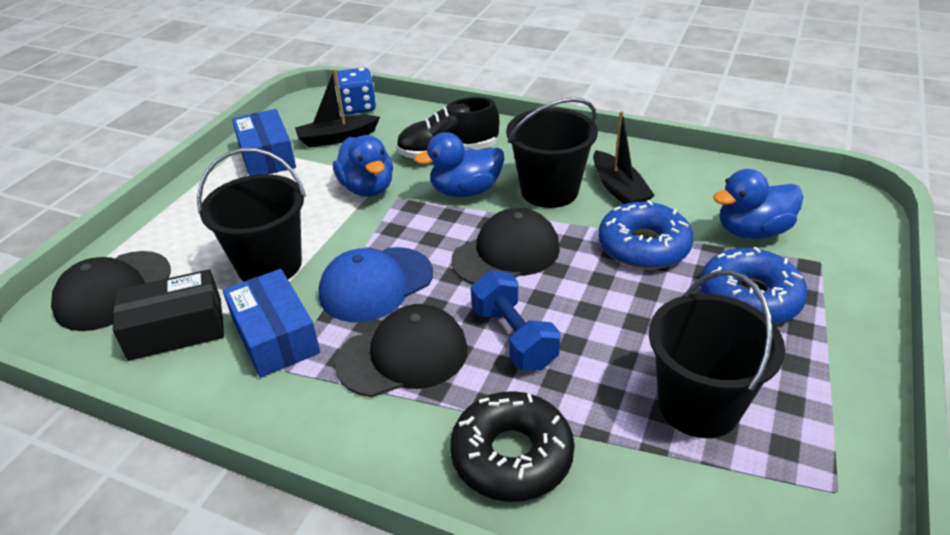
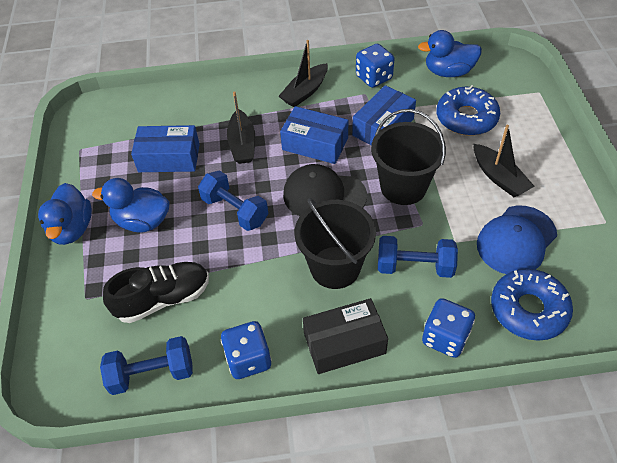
black boat: 2 -> 3
black bucket: 3 -> 2
black cap: 3 -> 1
black donut: 1 -> 0
blue box: 2 -> 3
blue dice: 1 -> 3
blue dumbbell: 1 -> 3

